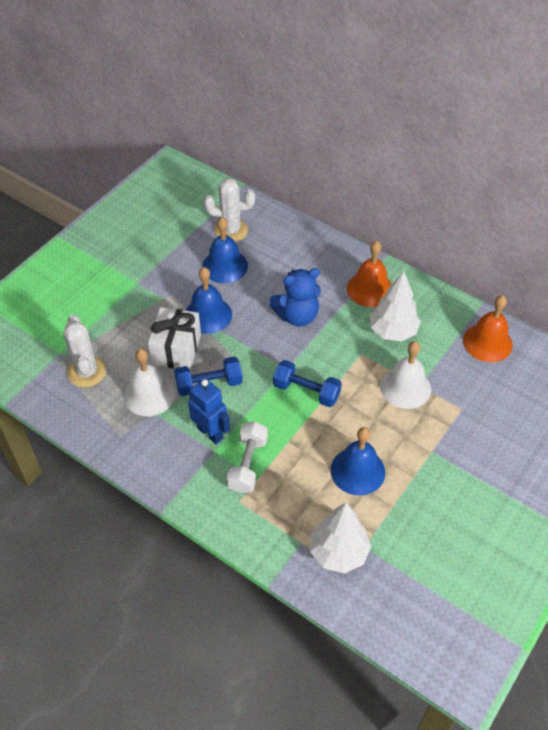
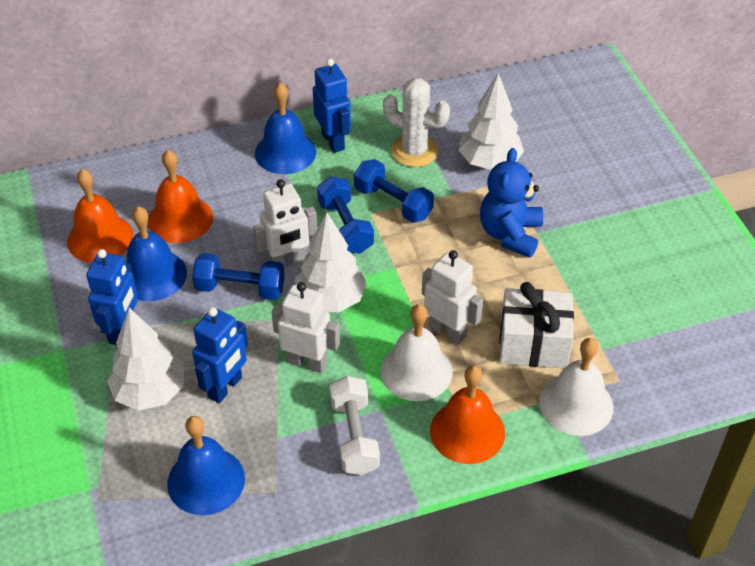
blue dumbbell: 2 -> 3
blue robot: 1 -> 3
orange bell: 2 -> 3
white cactus: 2 -> 1
white robot: 0 -> 3
white tree: 2 -> 3

